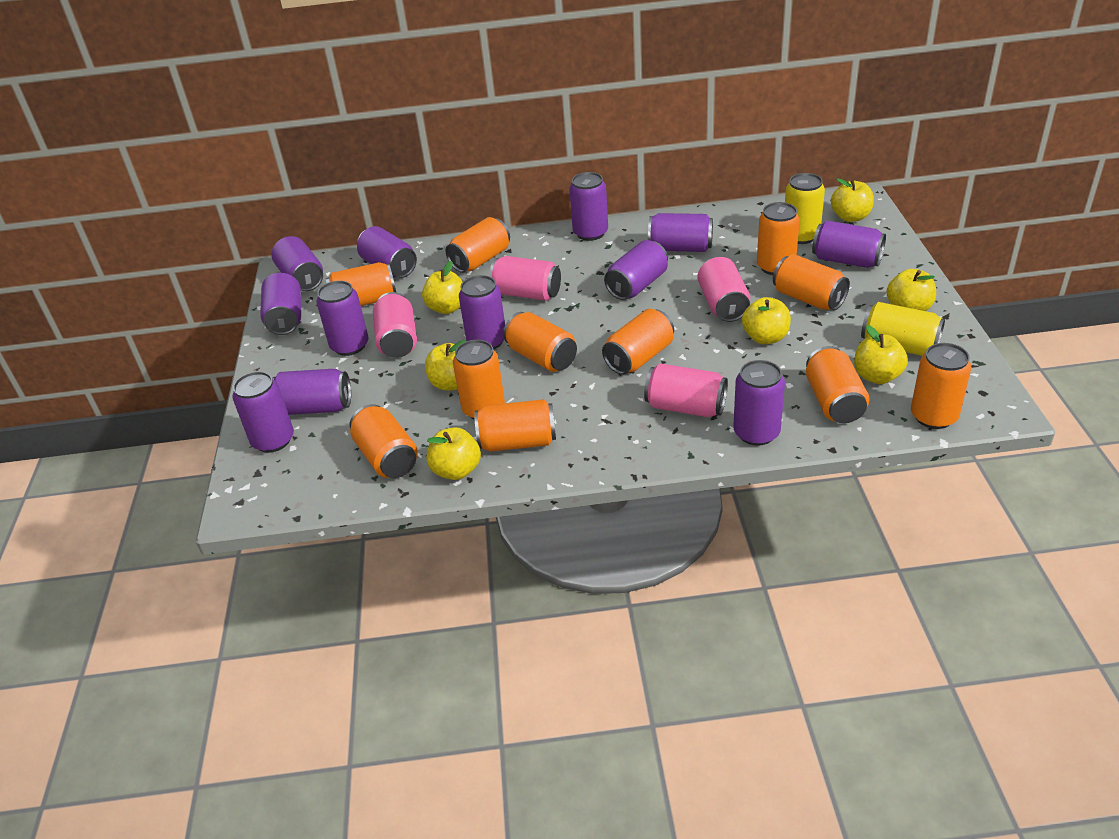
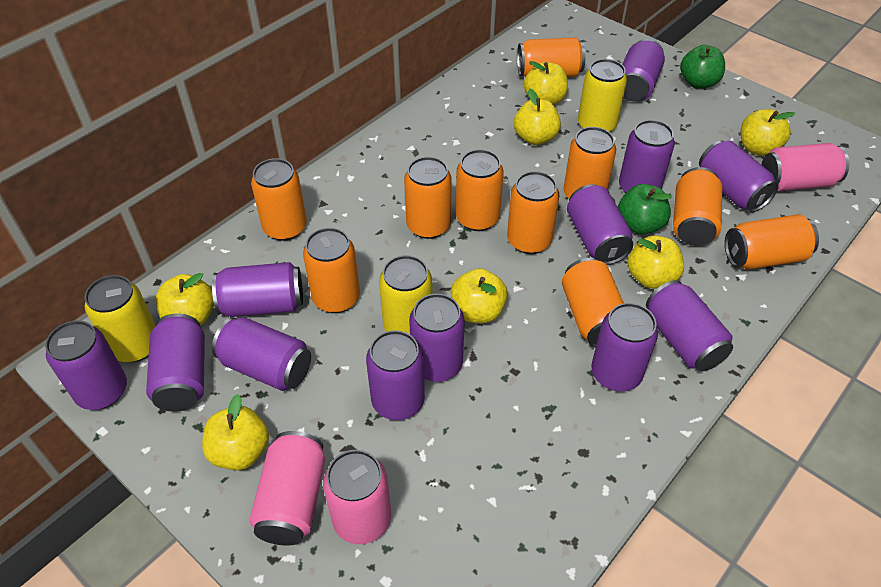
green apple: 0 -> 2
orange can: 11 -> 10
pink can: 4 -> 3
yellow can: 2 -> 3

